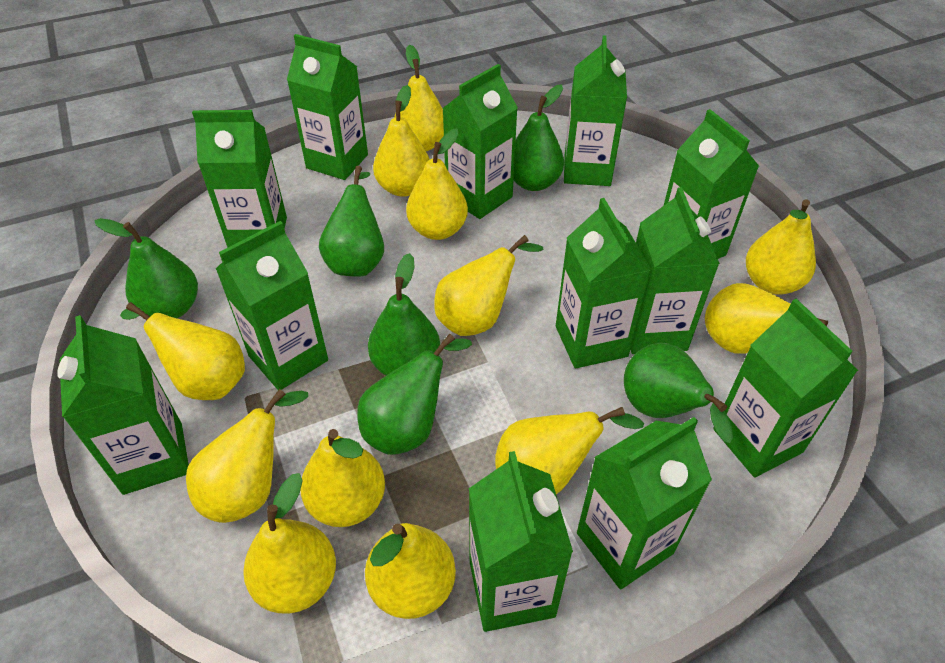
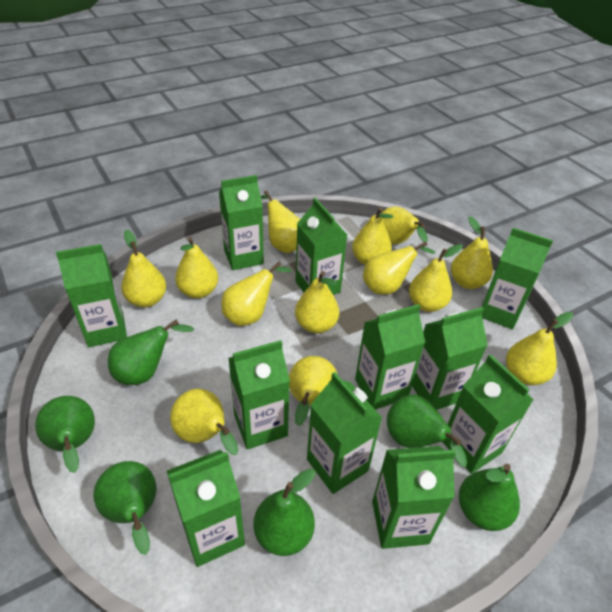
green carton: 12 -> 11
yellow pear: 12 -> 13

